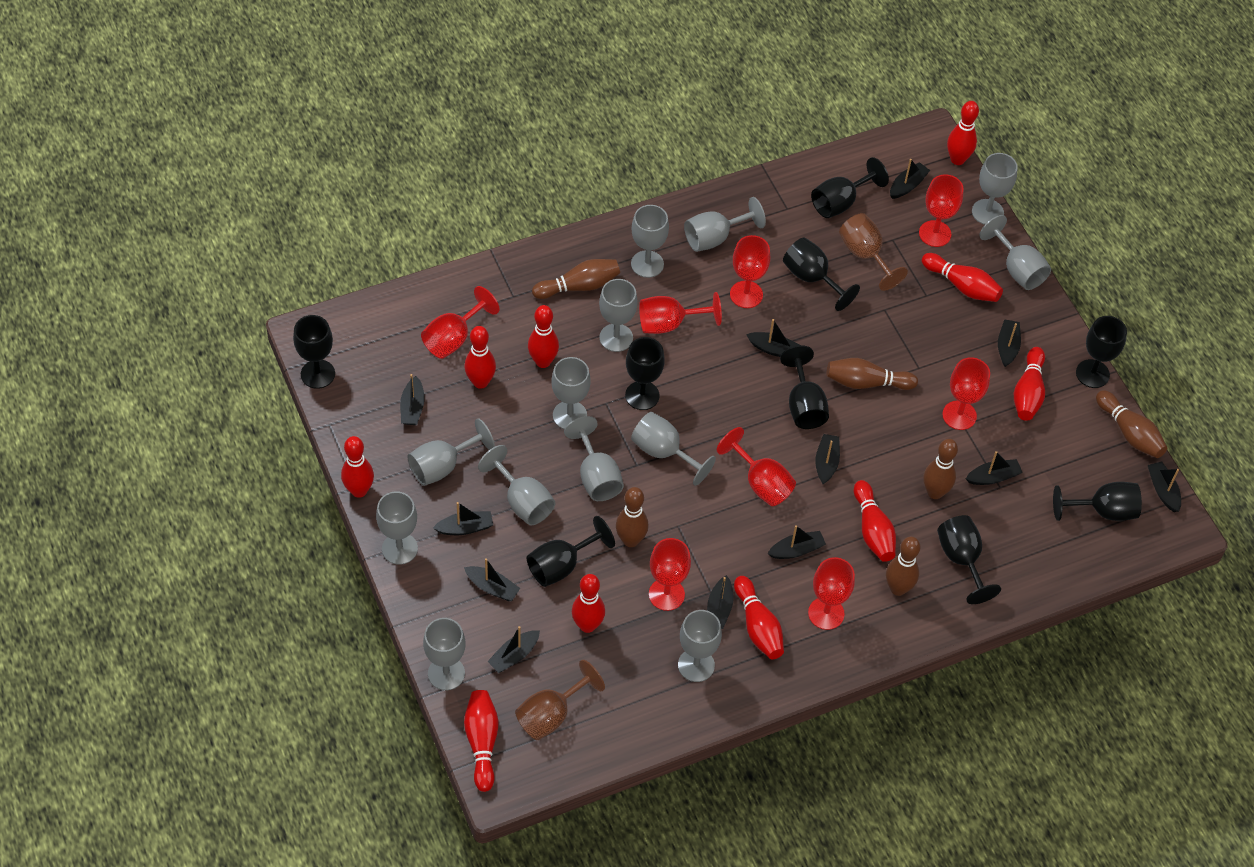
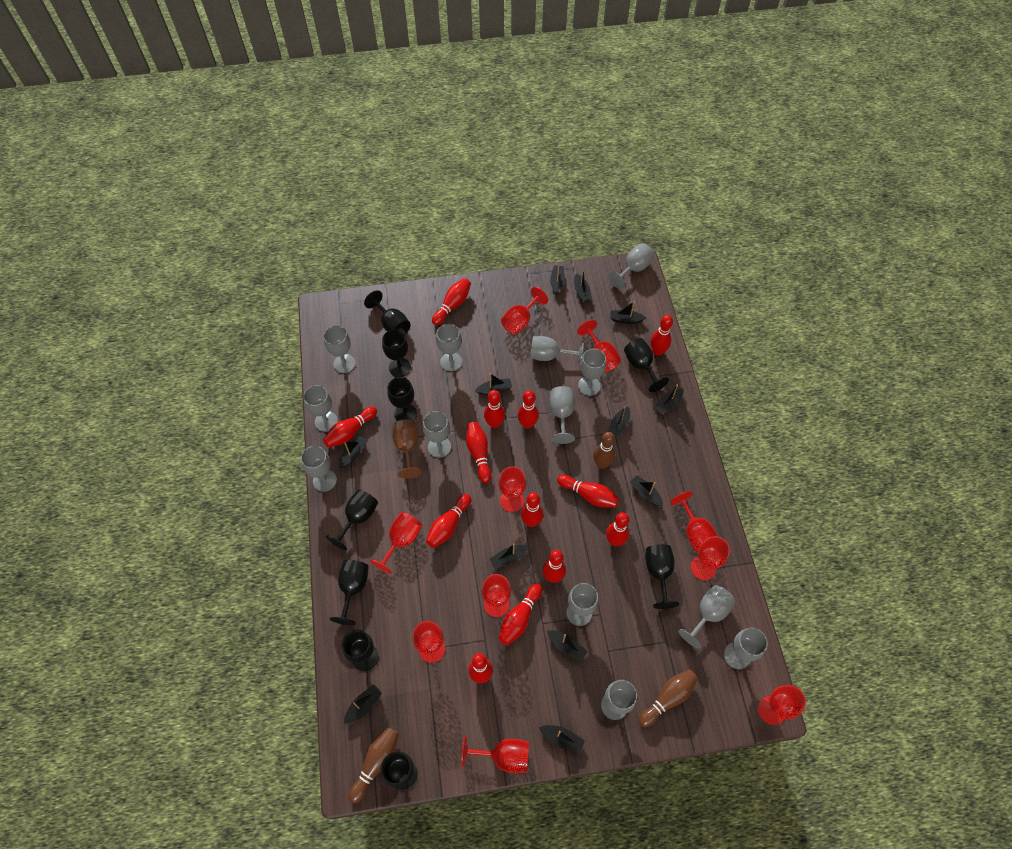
brown bowling pin: 6 -> 3
brown goblet: 2 -> 1
red bowling pin: 10 -> 13
red goblet: 8 -> 10

